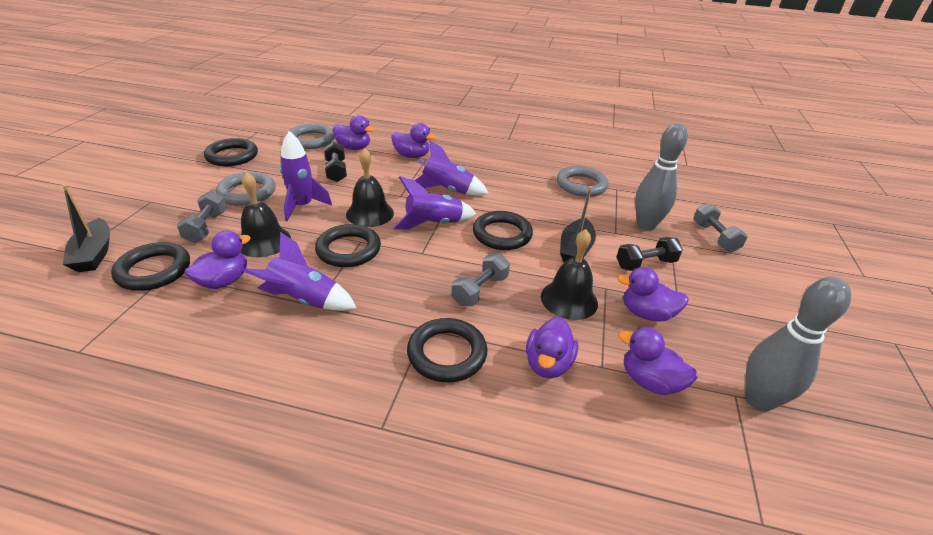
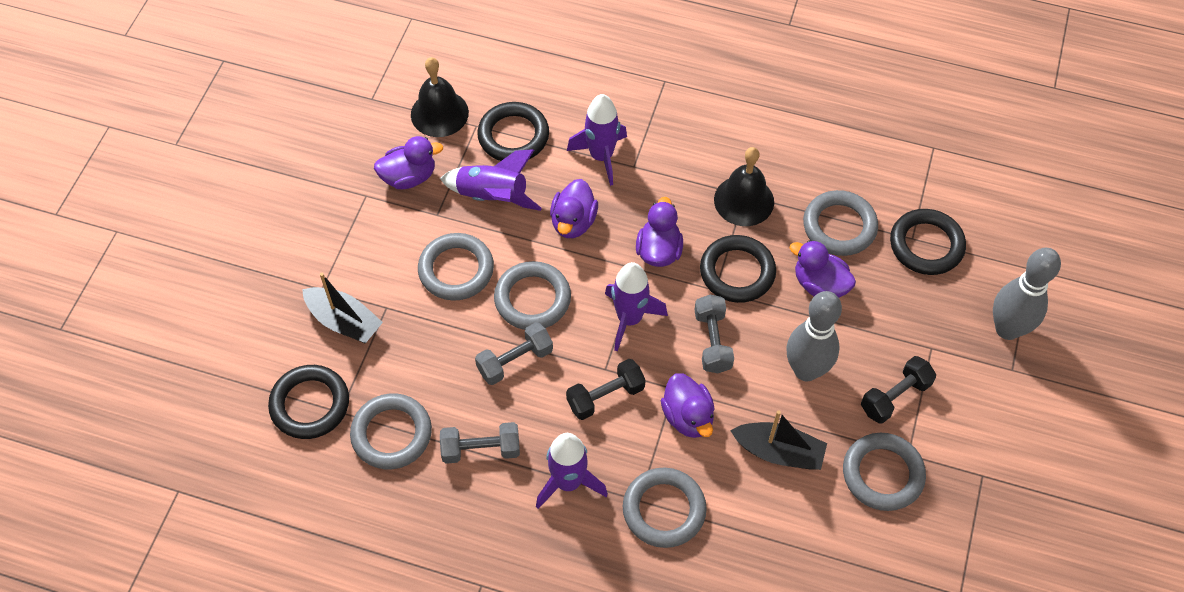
black bell: 3 -> 2
black ring: 5 -> 4
grey ring: 3 -> 6
purple duck: 6 -> 5

